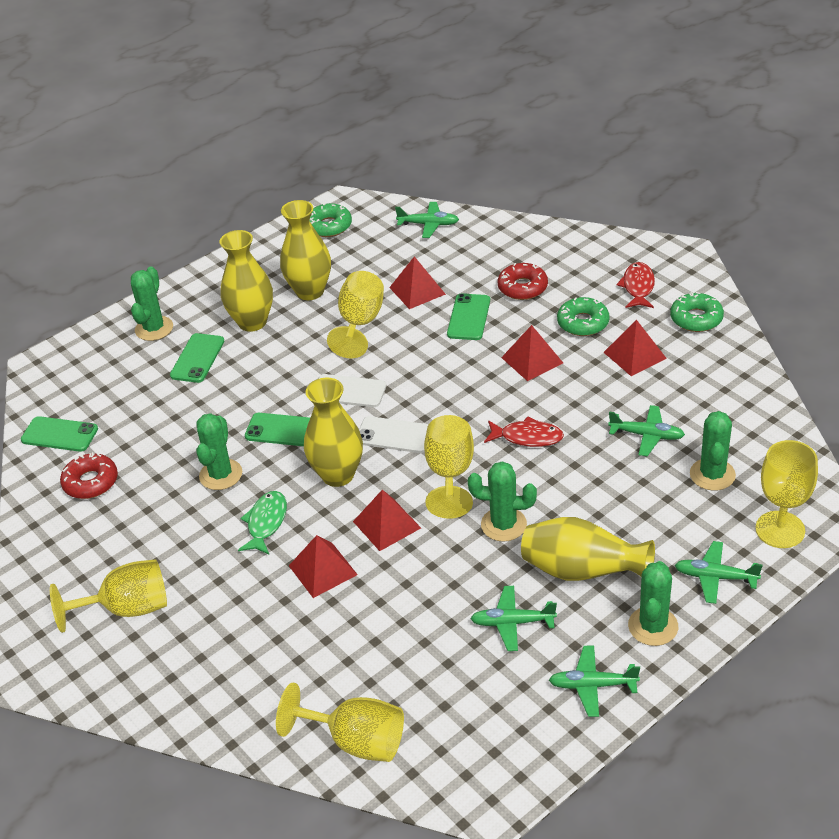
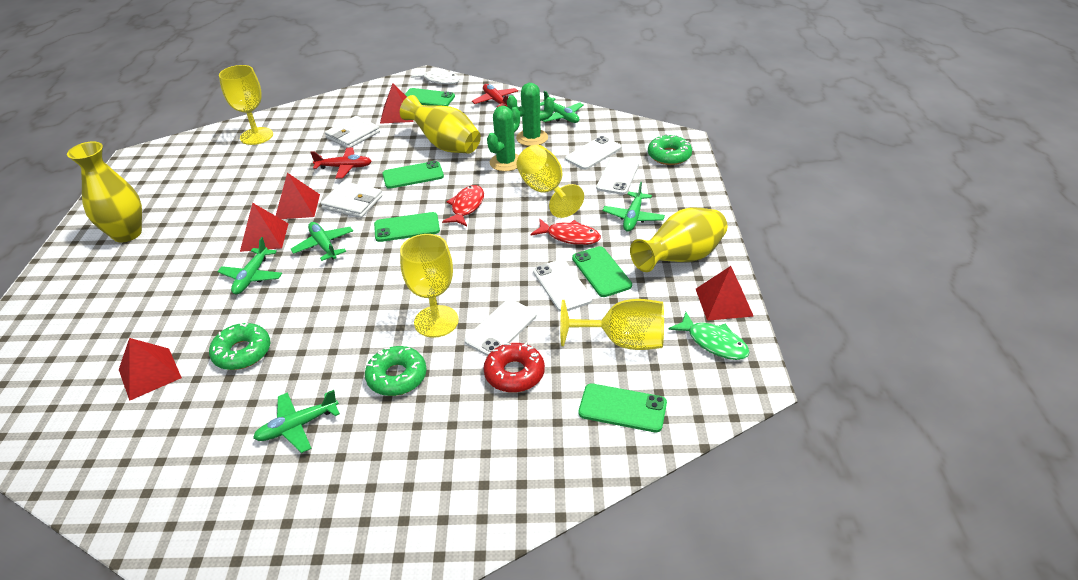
green cactus: 5 -> 2
green phone: 4 -> 5
red donut: 2 -> 1
red plane: 0 -> 2
white fish: 0 -> 1
white phone: 2 -> 4
white wallet: 0 -> 2
yellow goblet: 5 -> 4
yellow vase: 4 -> 3

